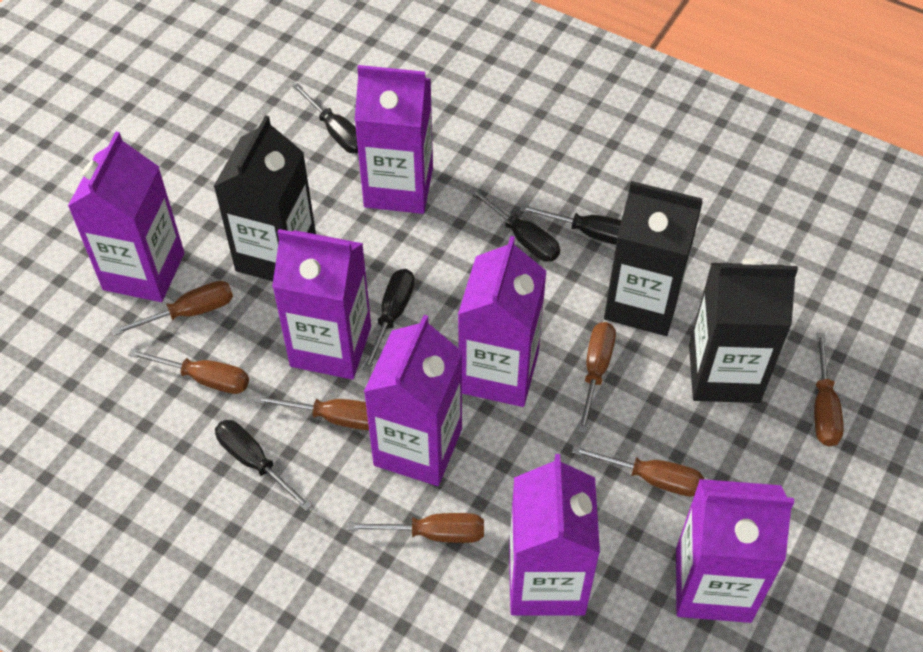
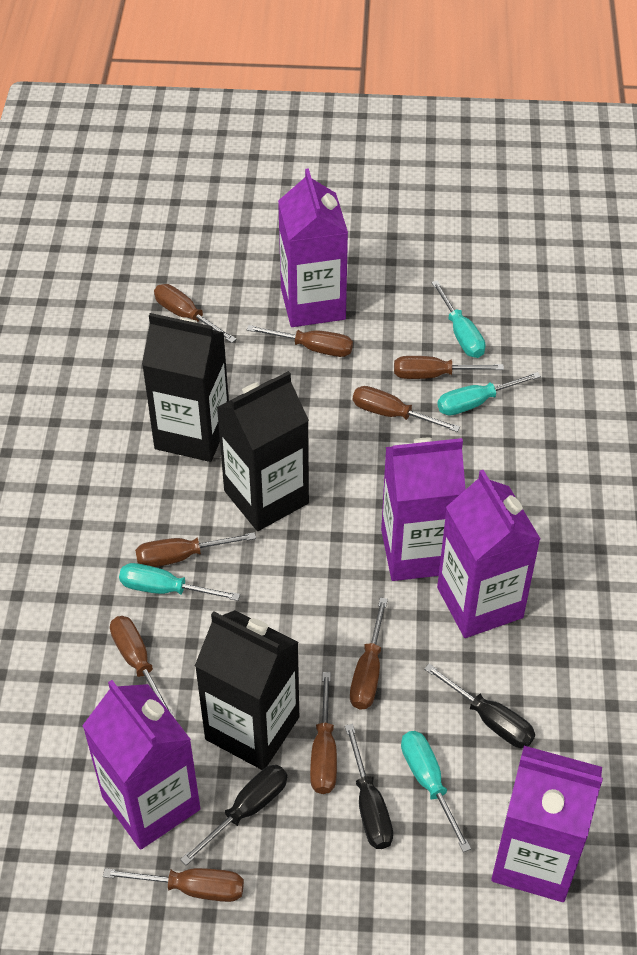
black screwdriver: 5 -> 3
brown screwdriver: 7 -> 9
purple carton: 7 -> 5
turquoise screwdriver: 0 -> 4

